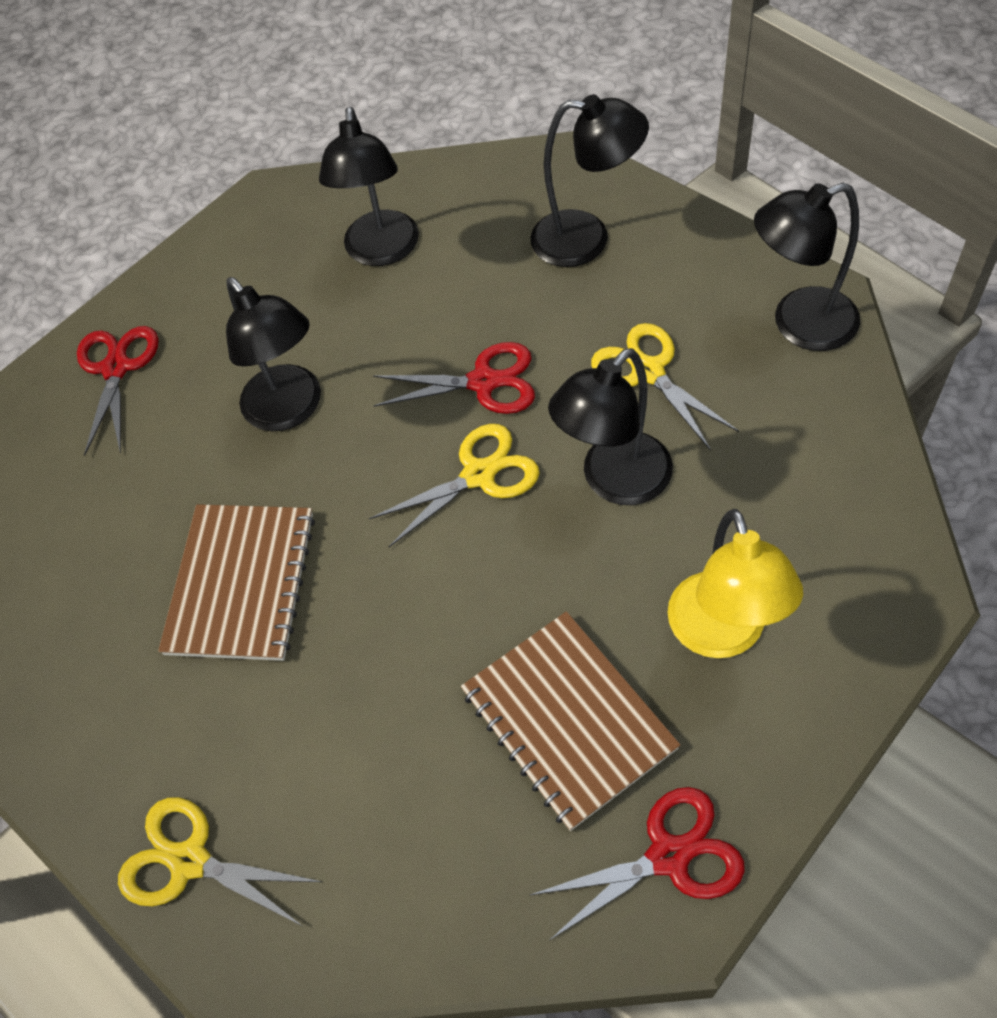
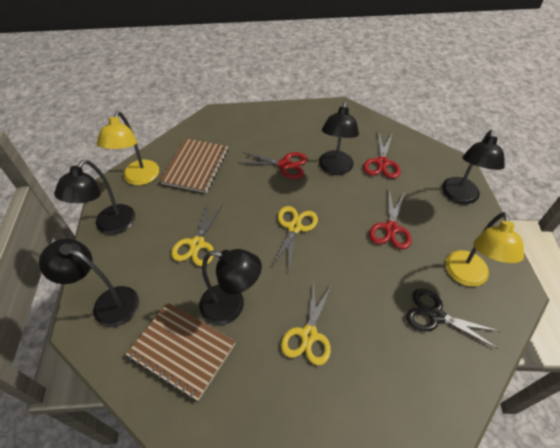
black scissors: 0 -> 1
yellow lamp: 1 -> 2

